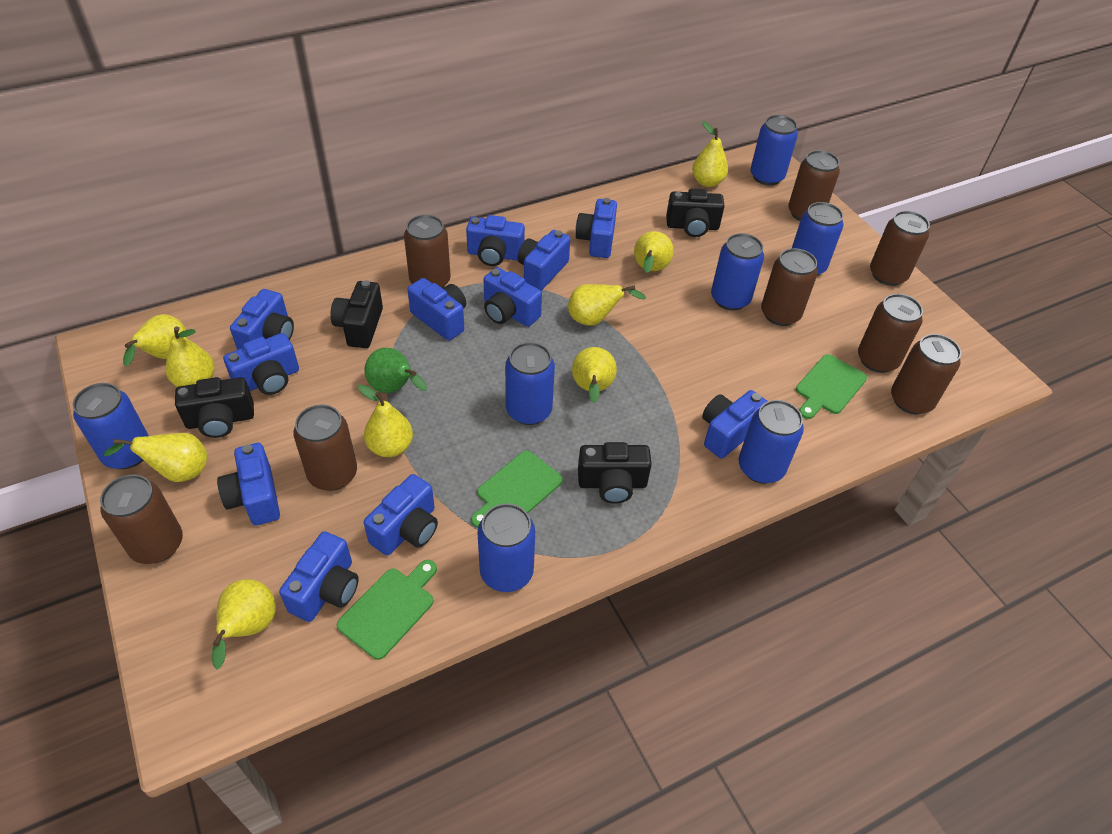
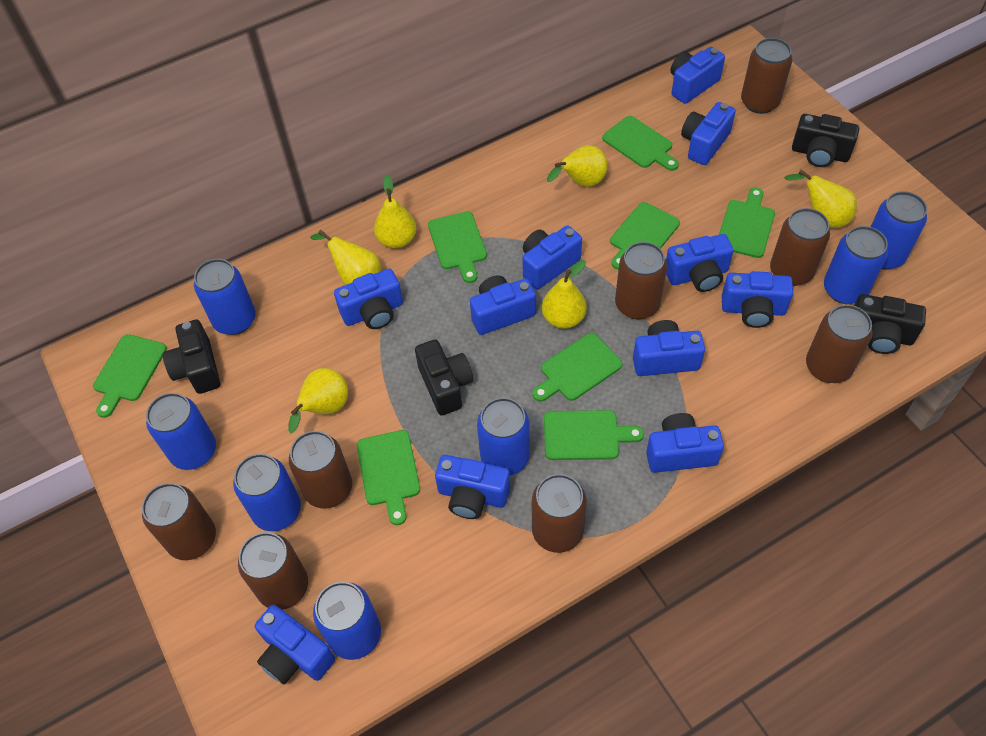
green cutting board: 3 -> 8
green pear: 1 -> 0
yellow pear: 9 -> 6

